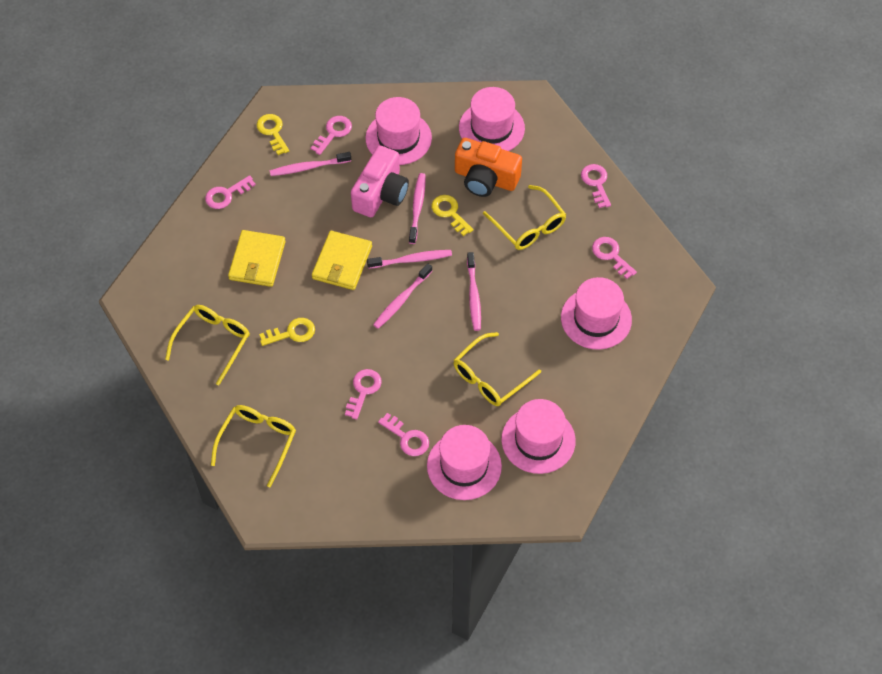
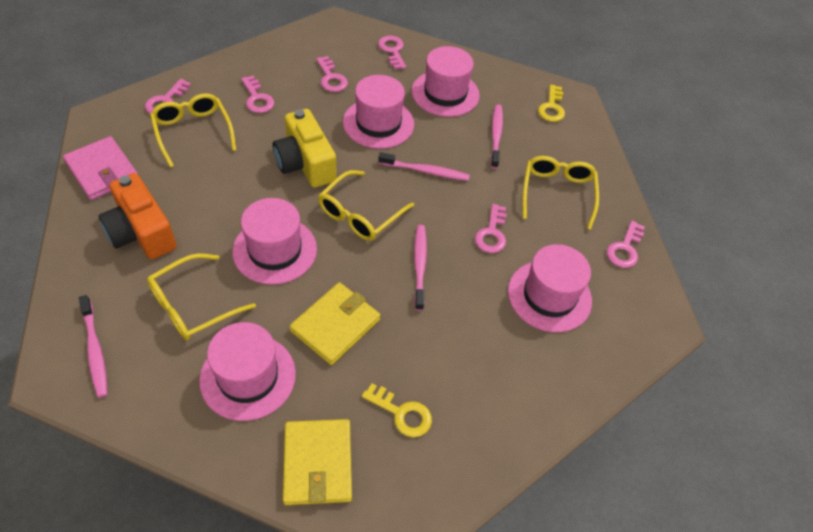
pink camera: 1 -> 0
pink toothbrush: 5 -> 4
pink wallet: 0 -> 1
yellow camera: 0 -> 1
yellow key: 3 -> 2

